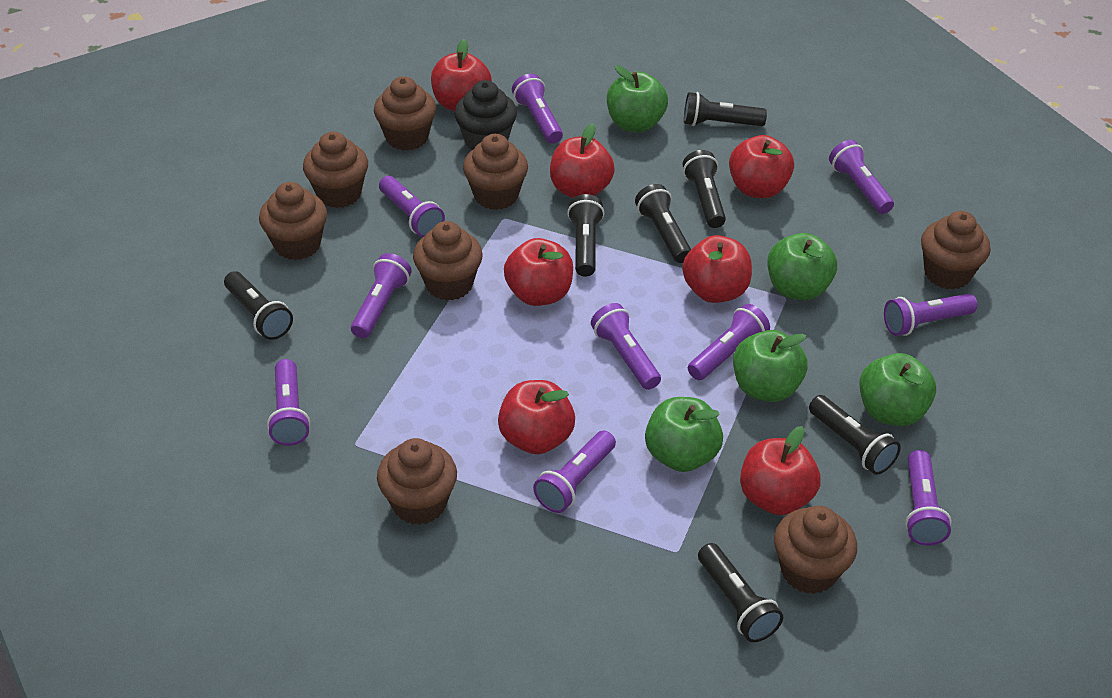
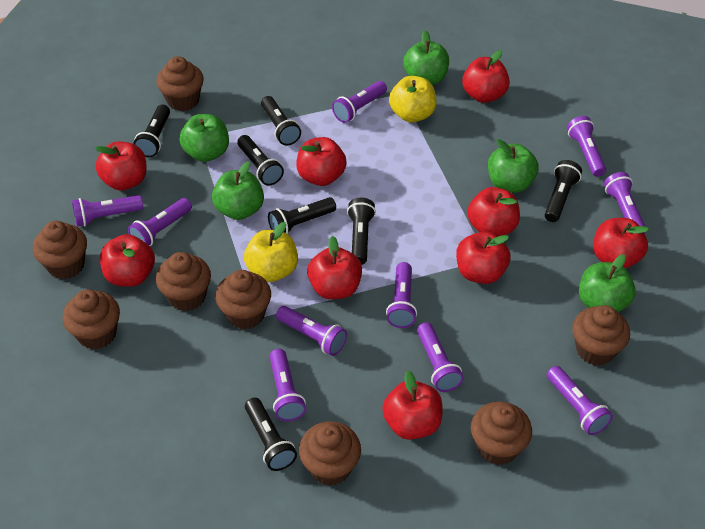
black cupcake: 1 -> 0
red apple: 7 -> 9
yellow apple: 0 -> 2

